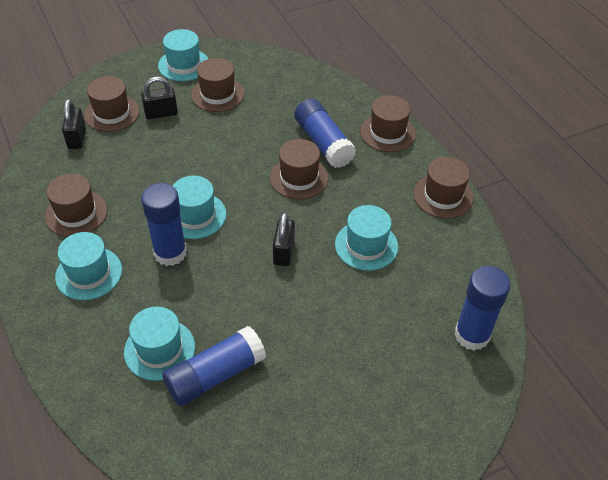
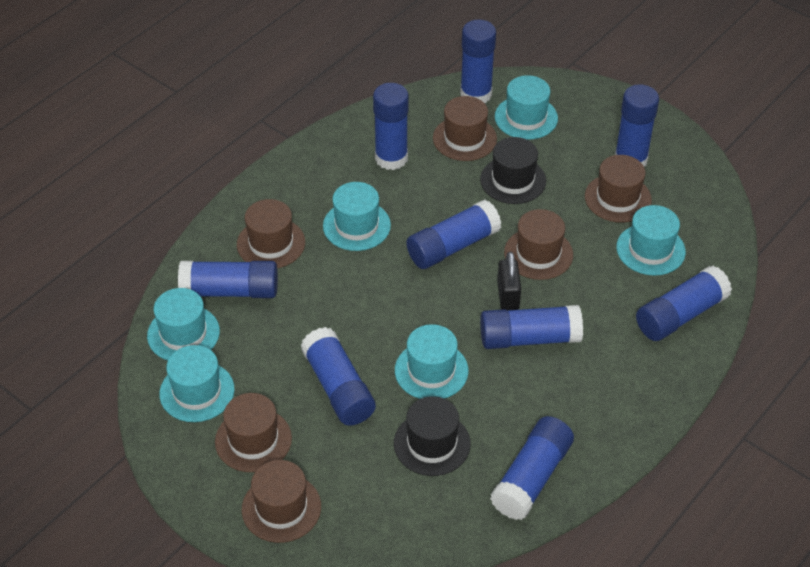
black hat: 0 -> 2
black padlock: 3 -> 1
blue glue stick: 4 -> 9
turquoise hat: 5 -> 6

